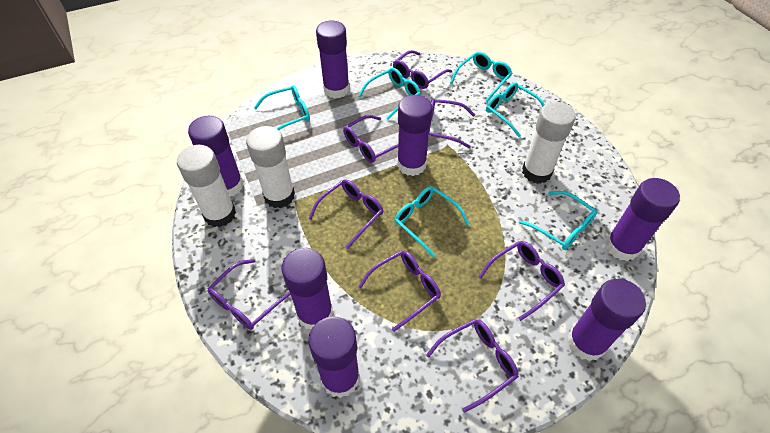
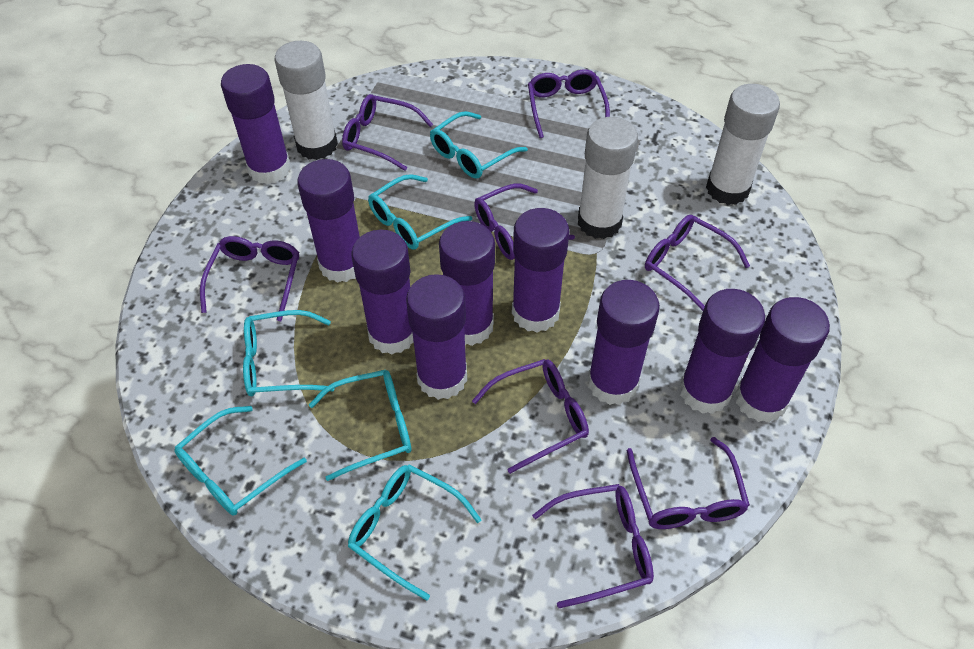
purple glue stick: 7 -> 9

